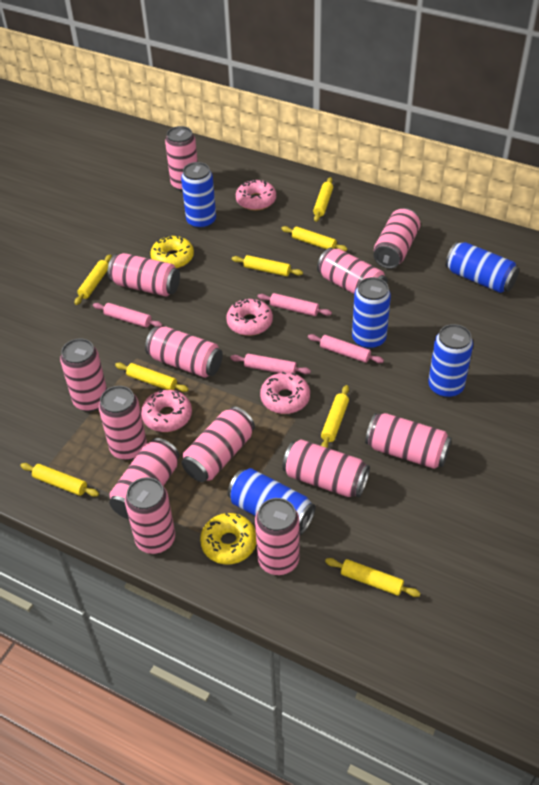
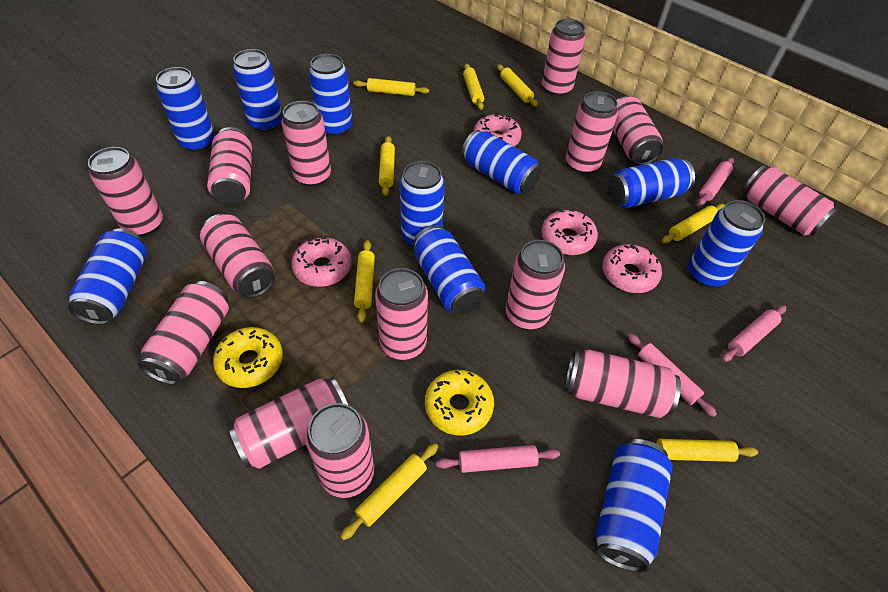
blue can: 5 -> 10
pink can: 13 -> 14

